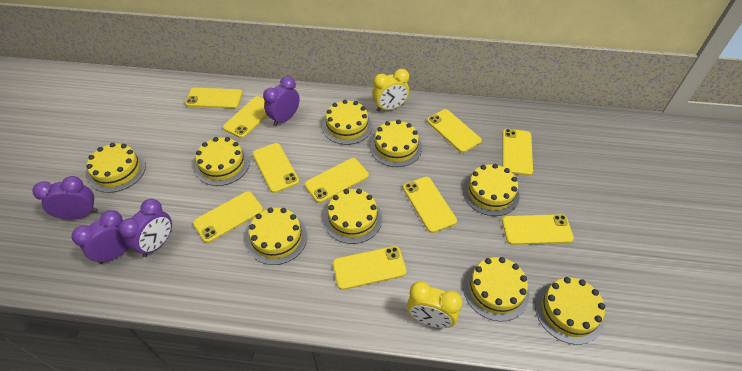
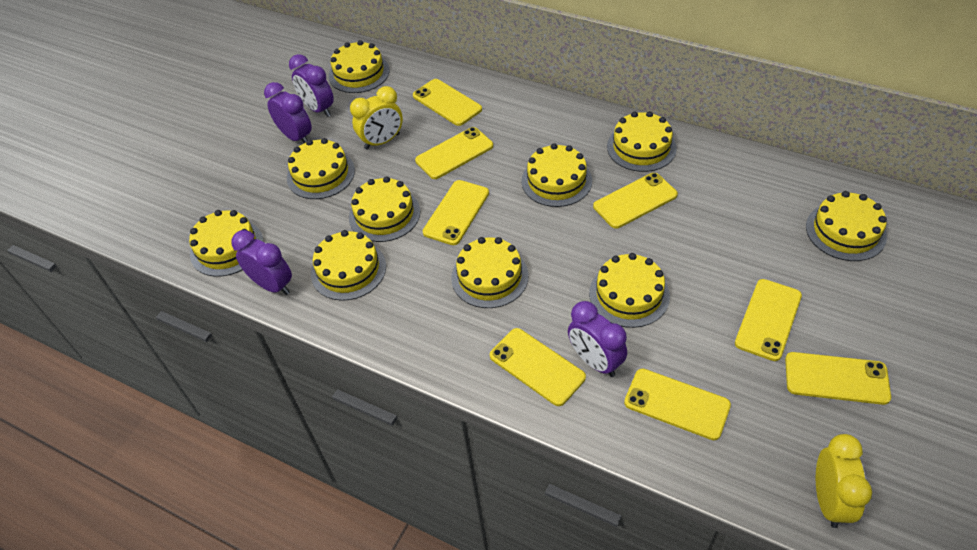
yellow cake: 9 -> 10
yellow phone: 10 -> 8

